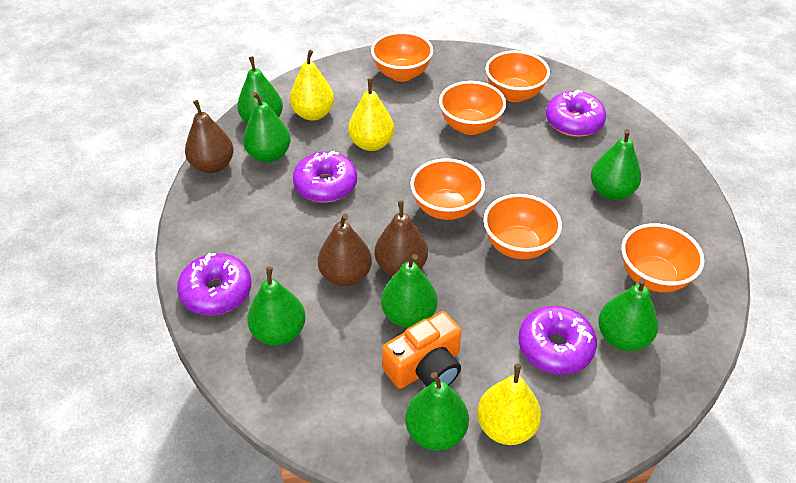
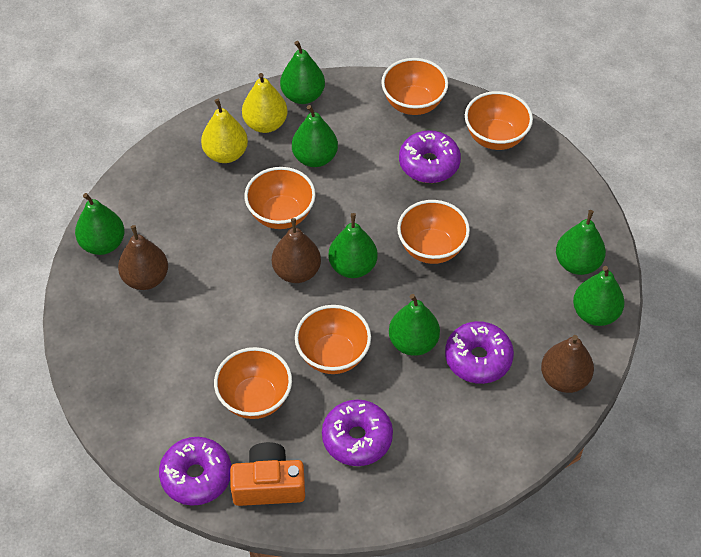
yellow pear: 3 -> 2

